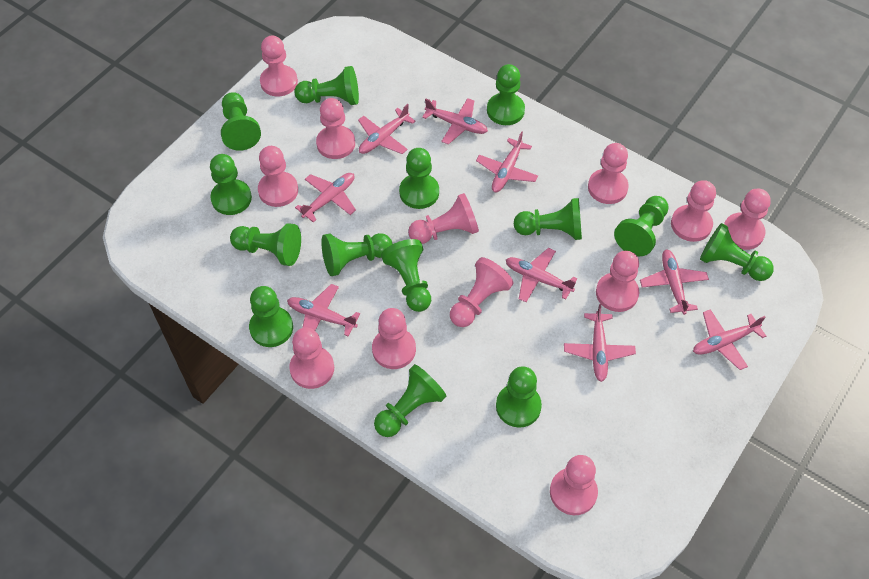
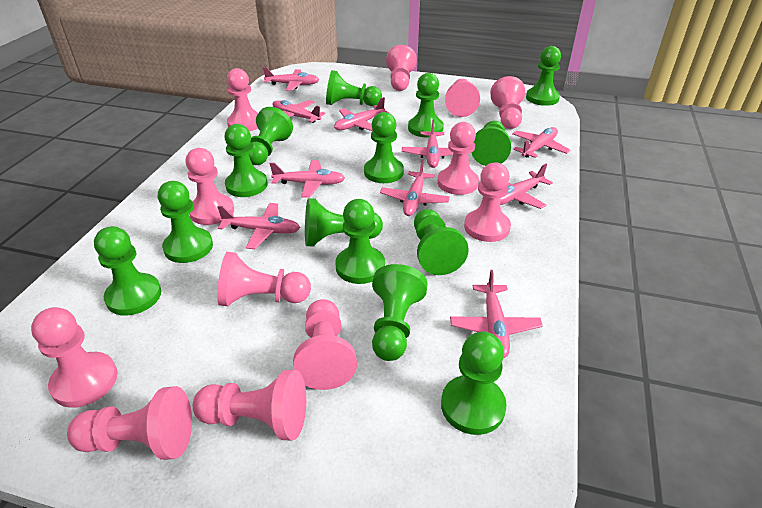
pink plane: 9 -> 10

